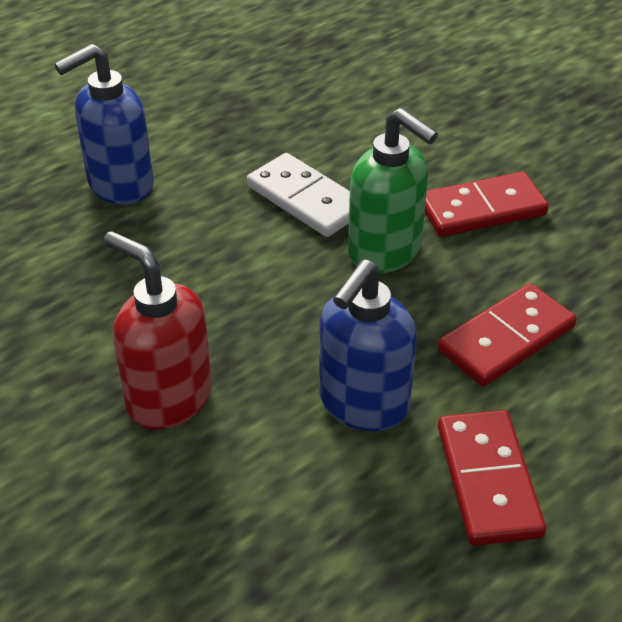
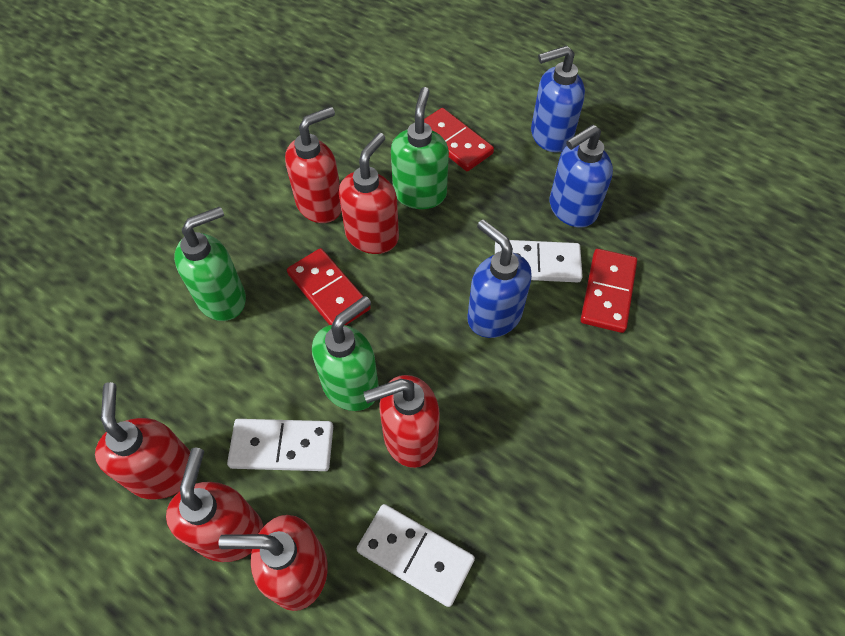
blue soap dispenser: 2 -> 3
green soap dispenser: 1 -> 3
red soap dispenser: 1 -> 6
white domino: 1 -> 3

